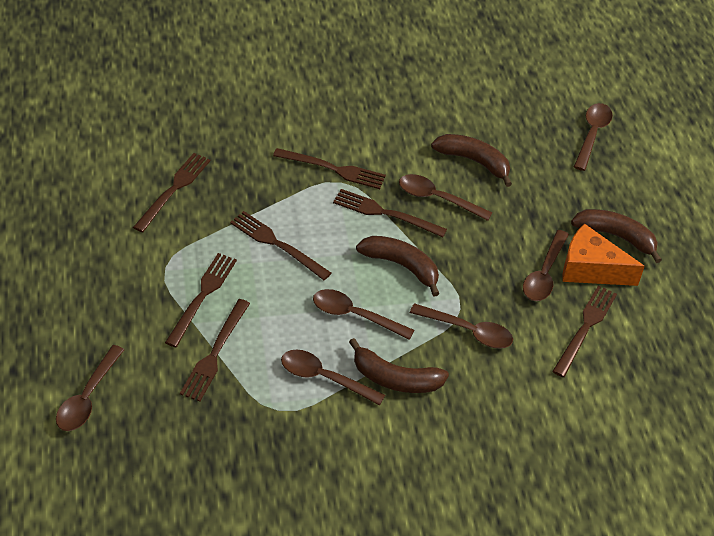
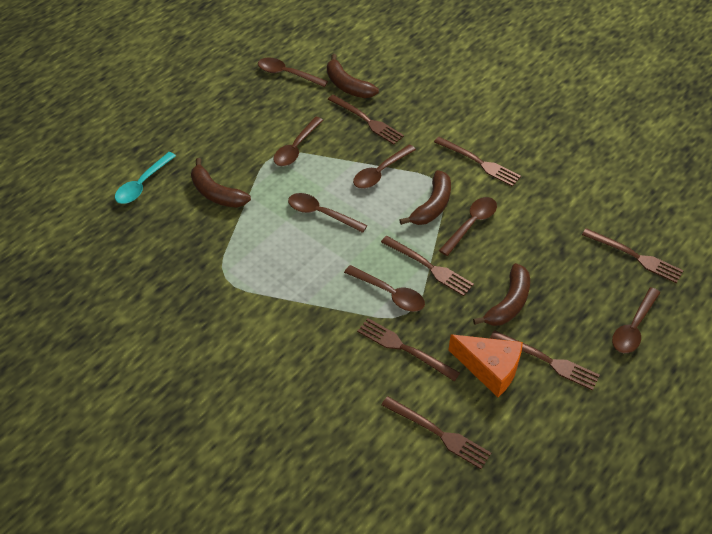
turquoise spoon: 0 -> 1

